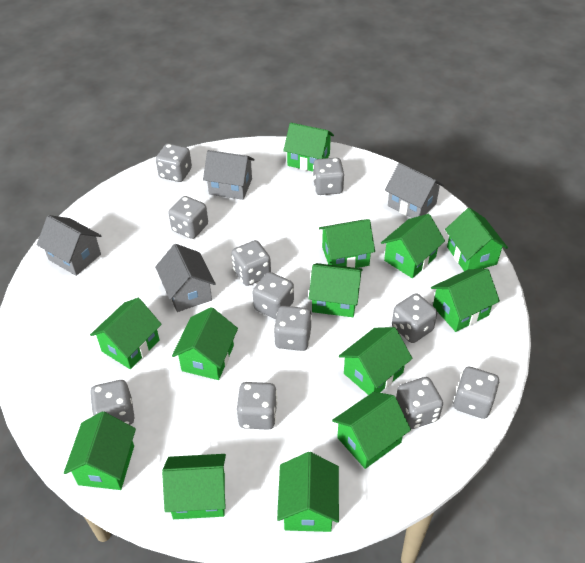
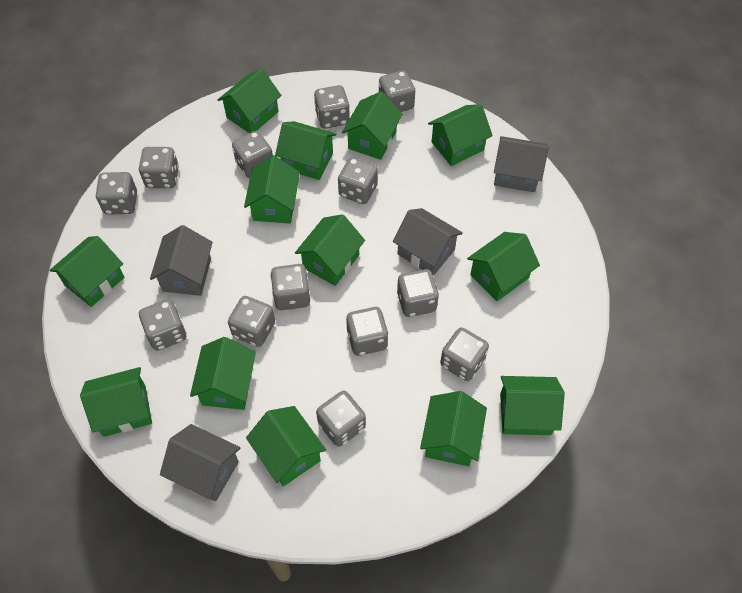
grey dice: 11 -> 13

